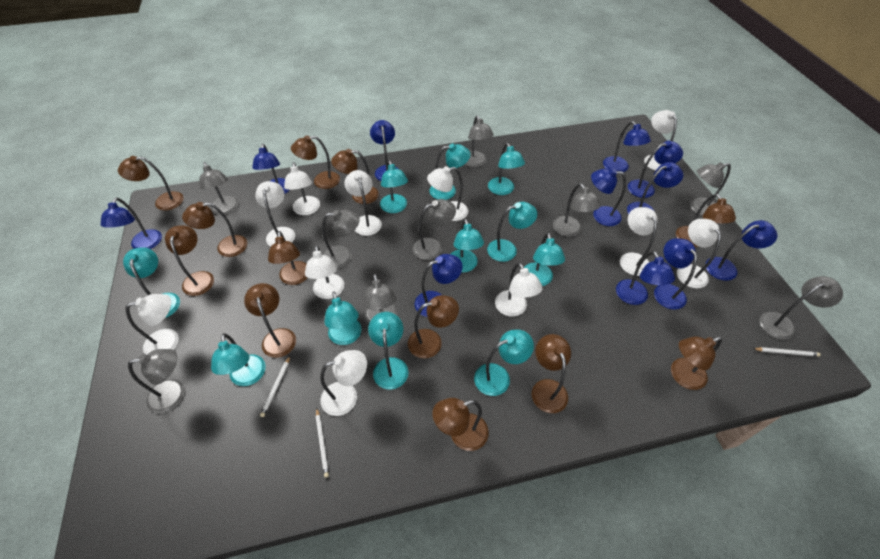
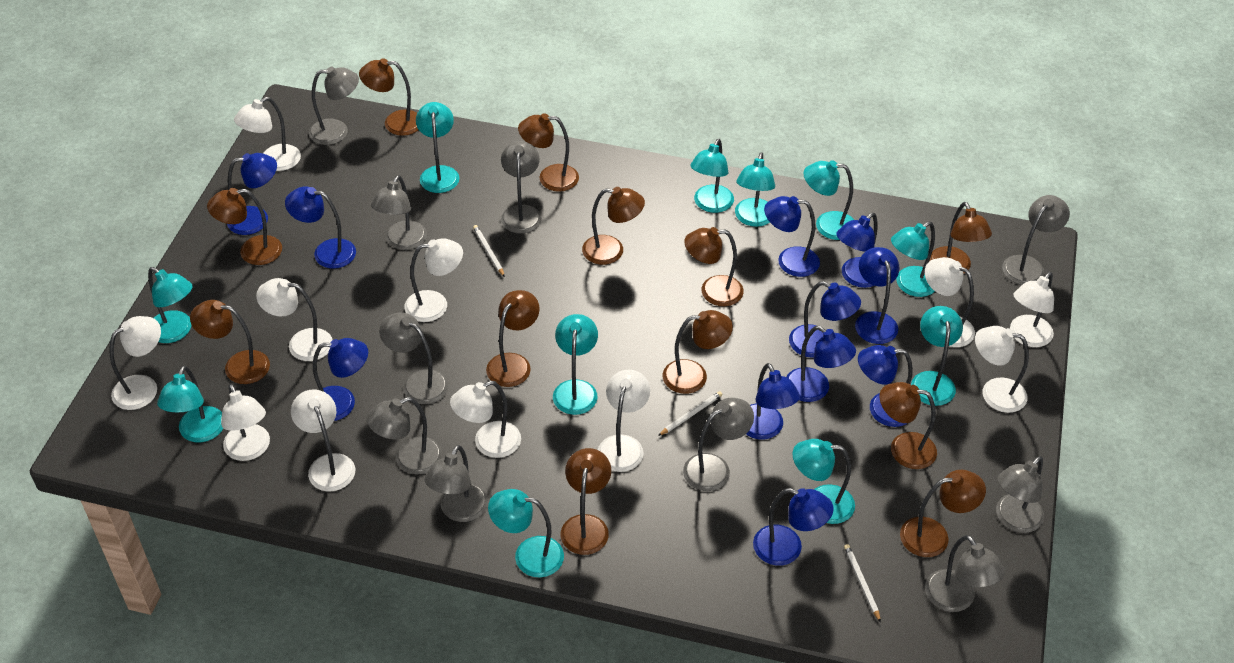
grey lamp: 9 -> 10

